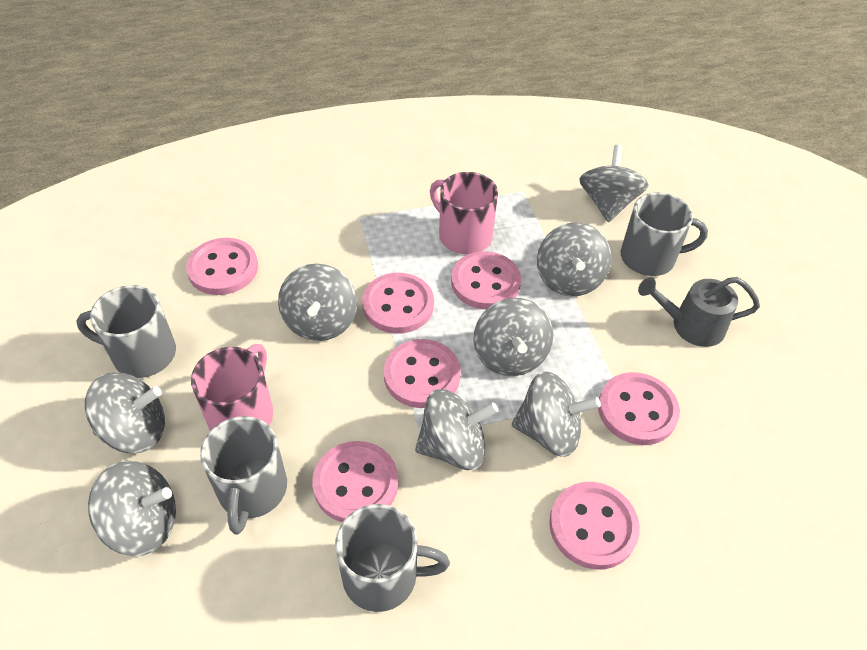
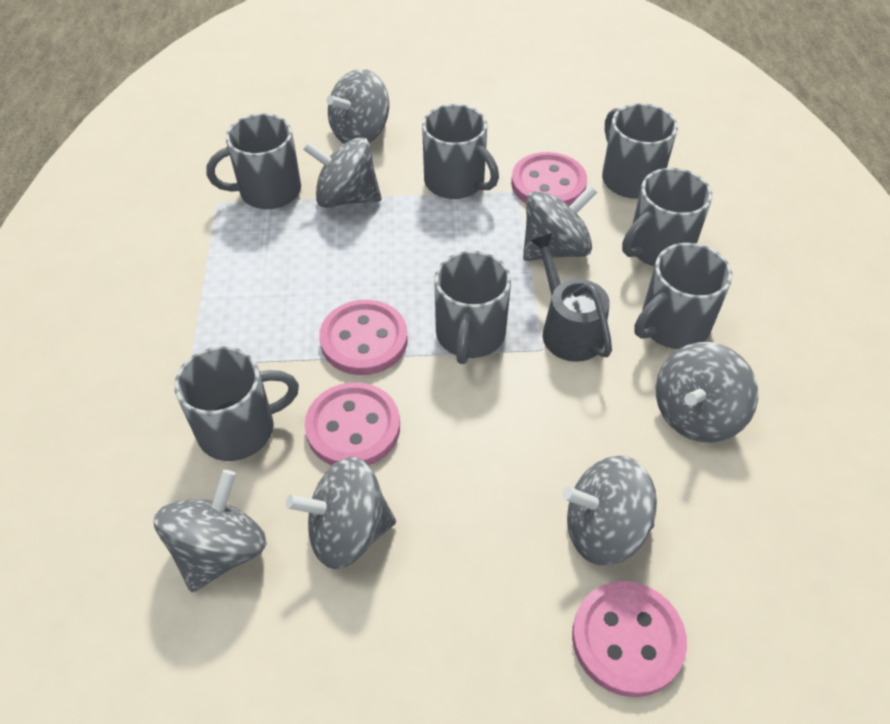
grey mug: 4 -> 7
grey spinning top: 8 -> 7
pink button: 7 -> 4
pink mug: 2 -> 0

